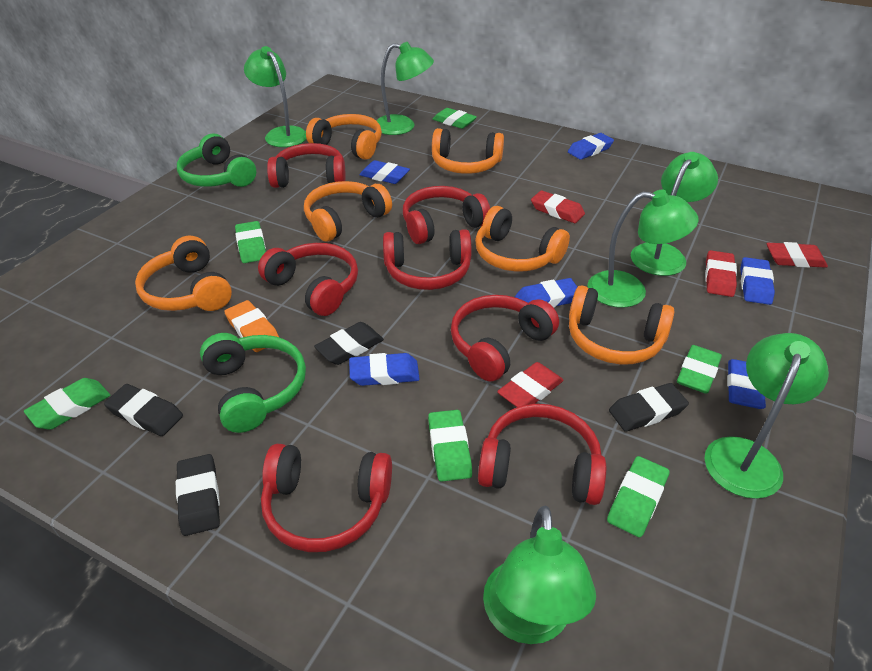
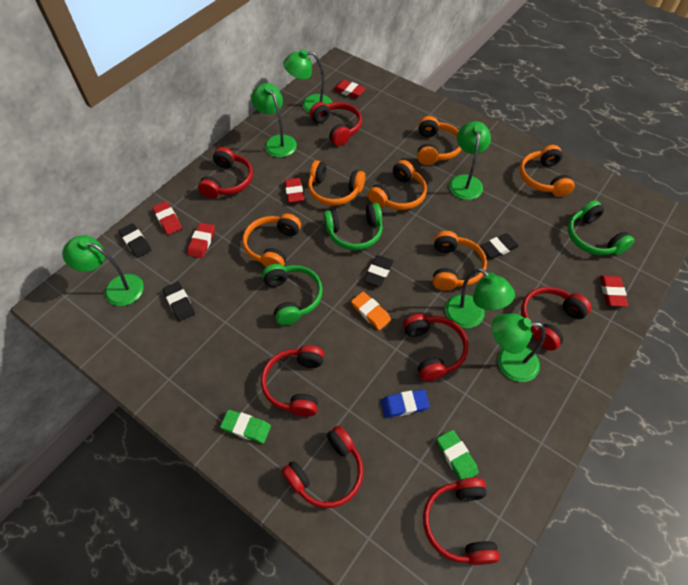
blue eraser: 6 -> 1
green eraser: 6 -> 2
green headphones: 2 -> 3
red eraser: 4 -> 5

